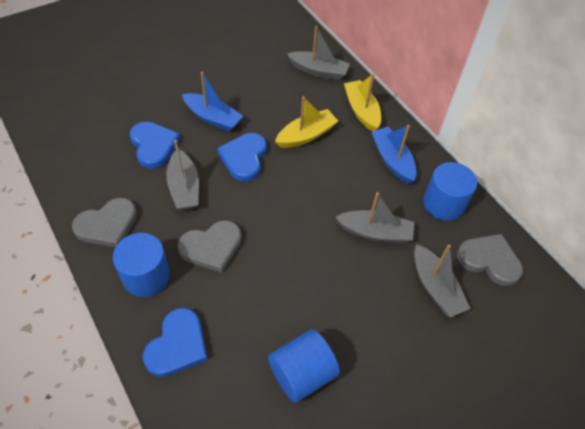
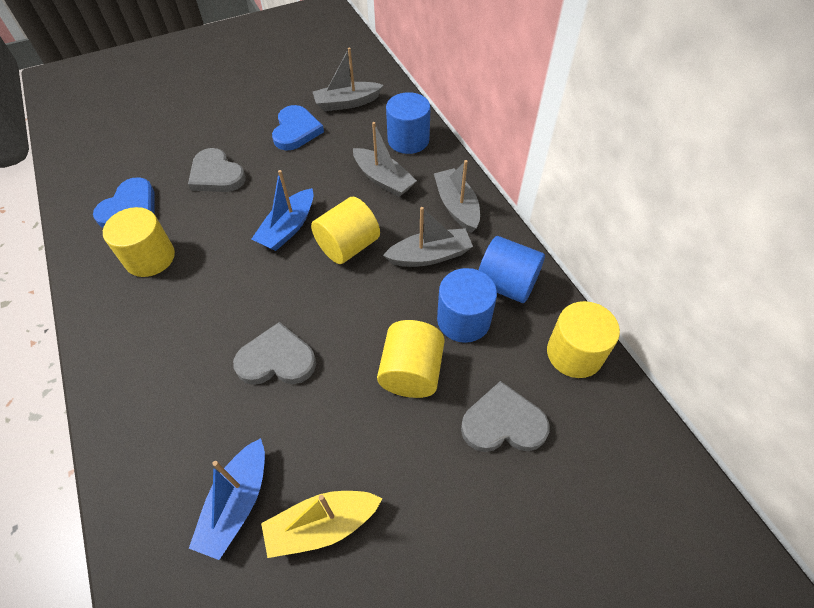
blue heart: 3 -> 2
yellow boat: 2 -> 1
yellow cylinder: 0 -> 4

